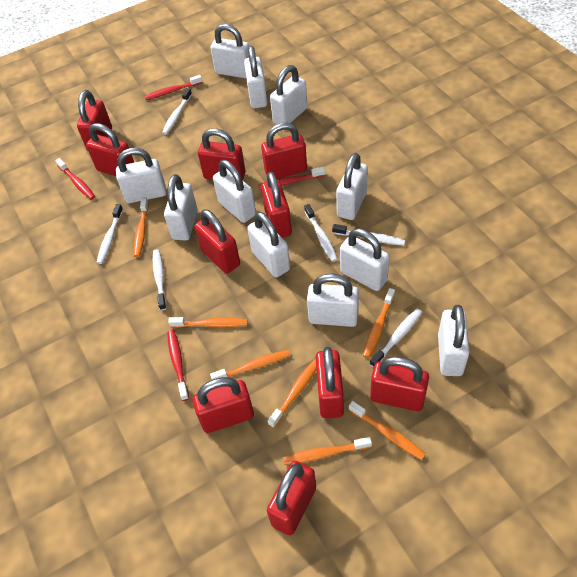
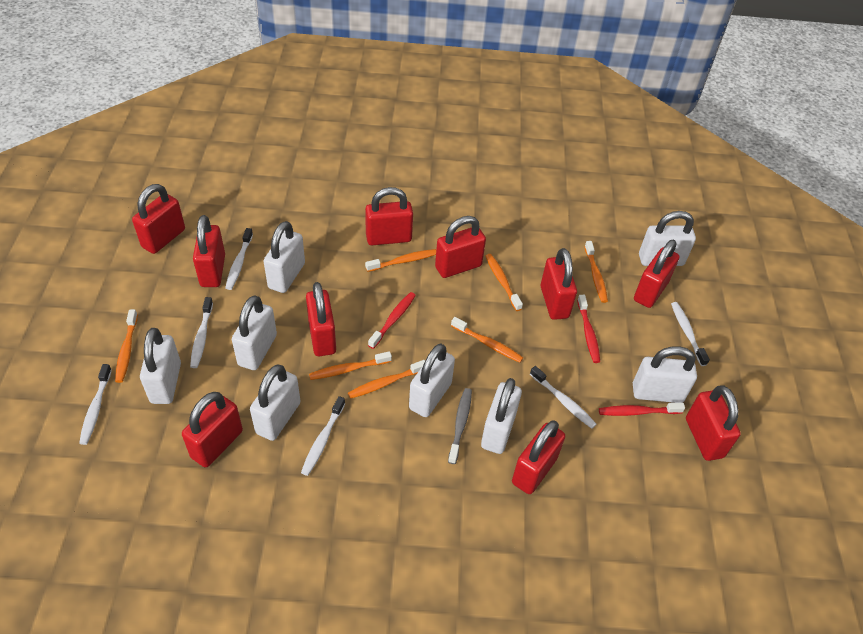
grey toothbrush: 0 -> 1
red toothbrush: 4 -> 3
white padlock: 11 -> 8

